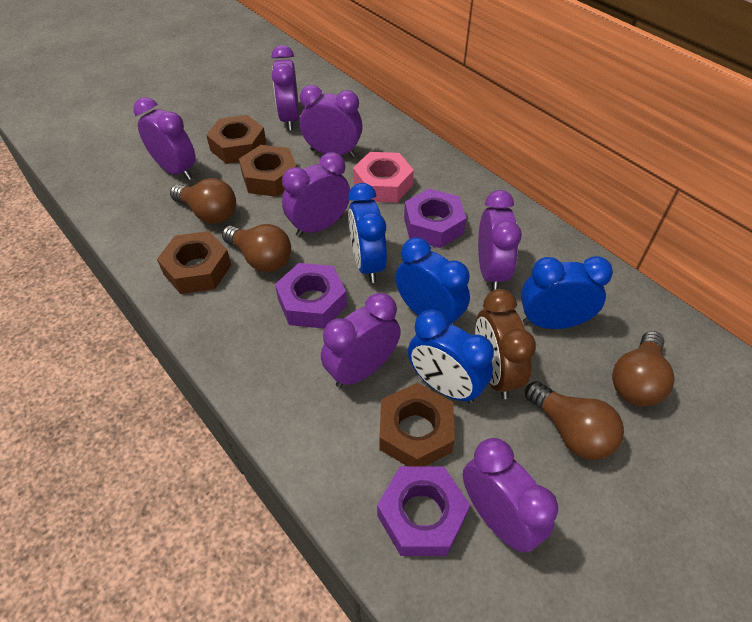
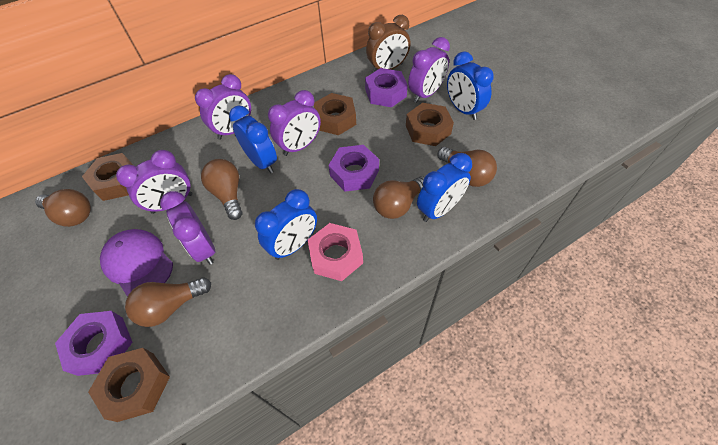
brown light bulb: 4 -> 5
purple cap: 0 -> 1
purple clock: 7 -> 5

